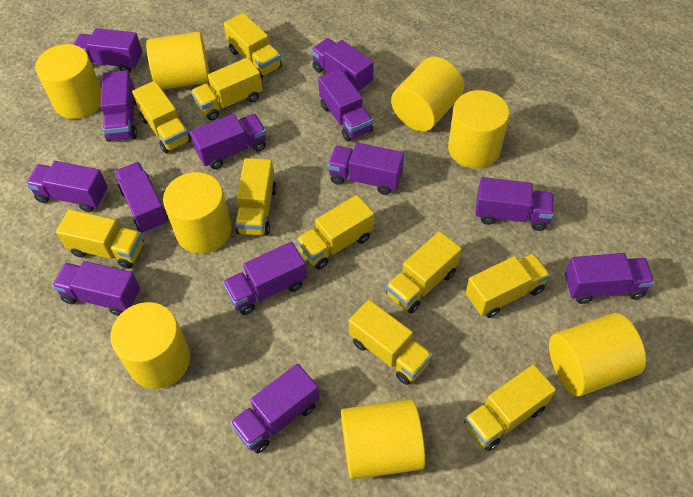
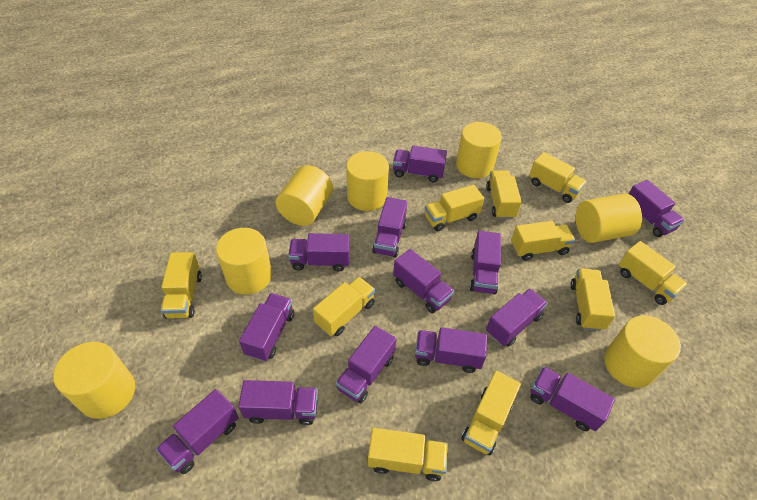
yellow cylinder: 8 -> 7

